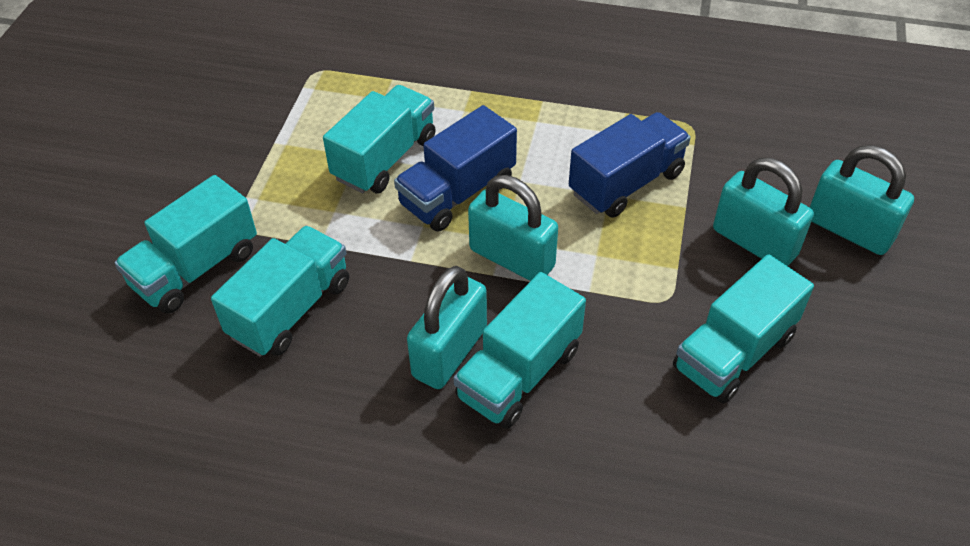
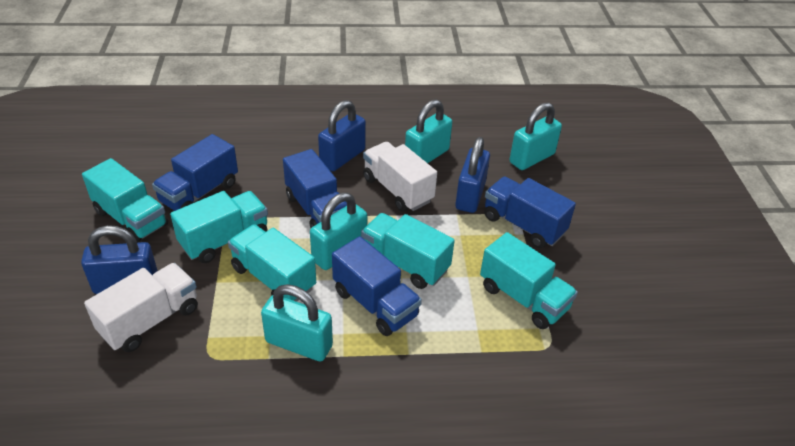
blue padlock: 0 -> 3
blue truck: 2 -> 4
white truck: 0 -> 2

